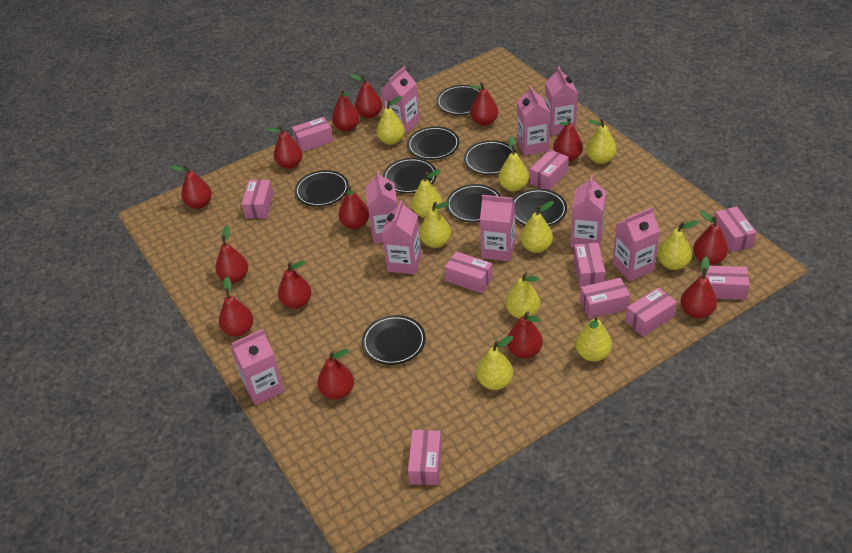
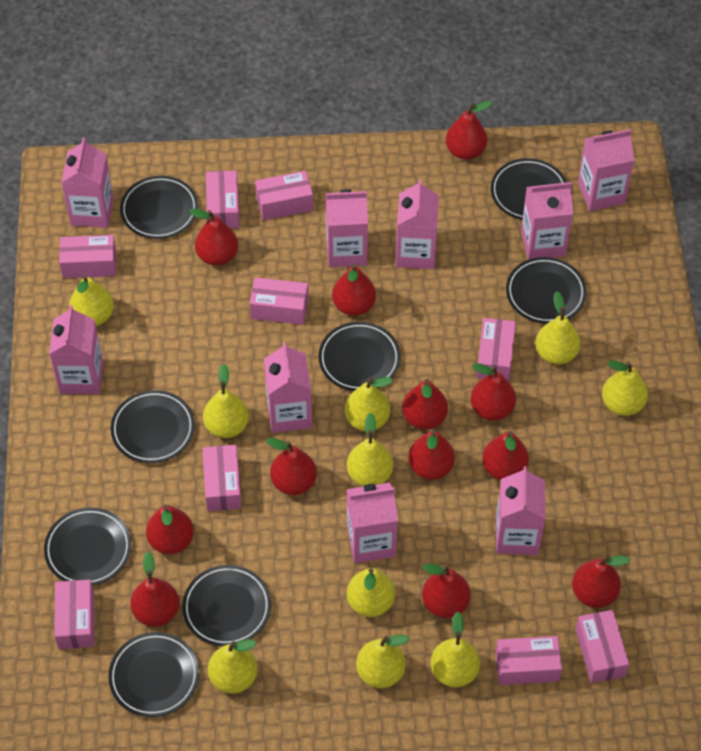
pink box: 10 -> 9
red pear: 14 -> 12

